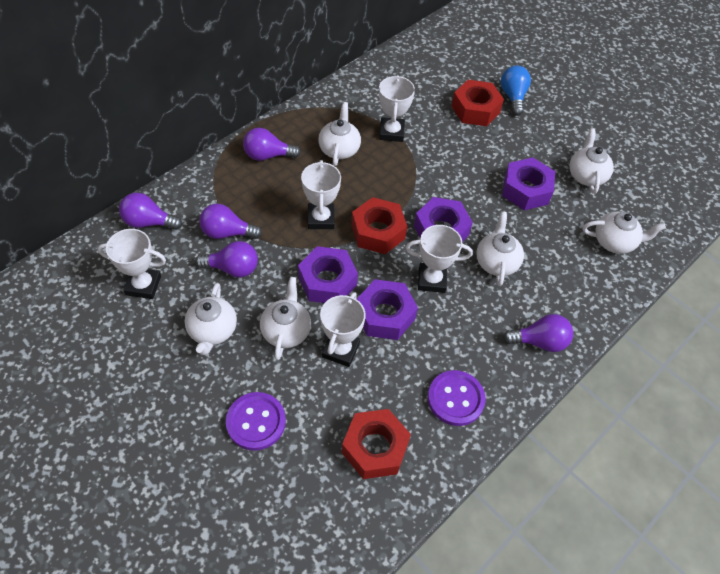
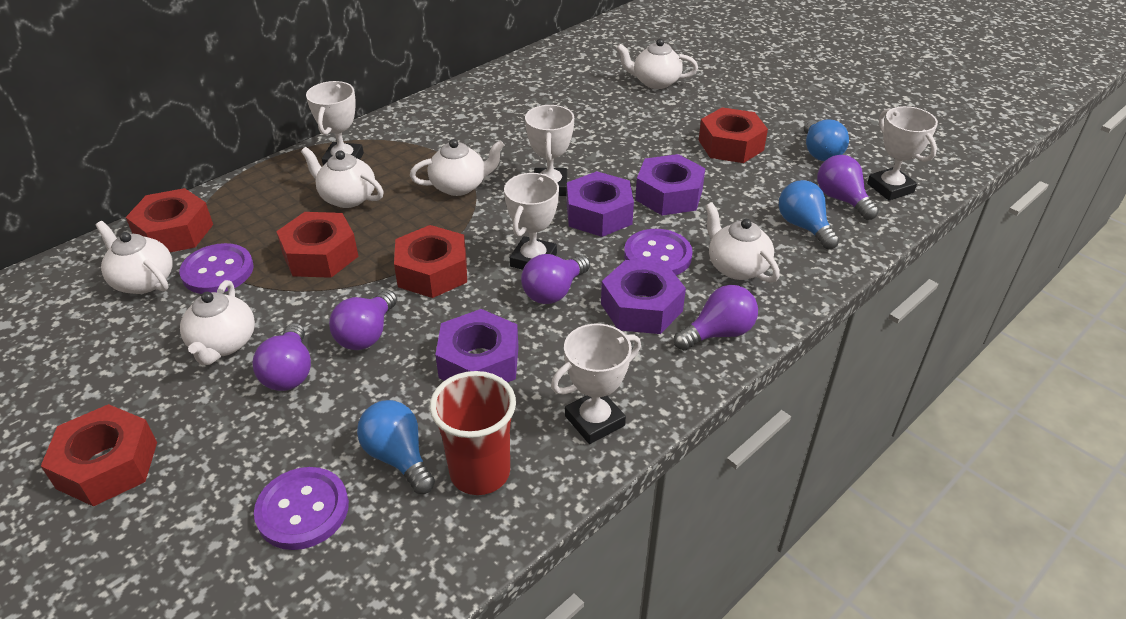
blue light bulb: 1 -> 3
purple button: 2 -> 3
red cup: 0 -> 1
red nut: 3 -> 5

